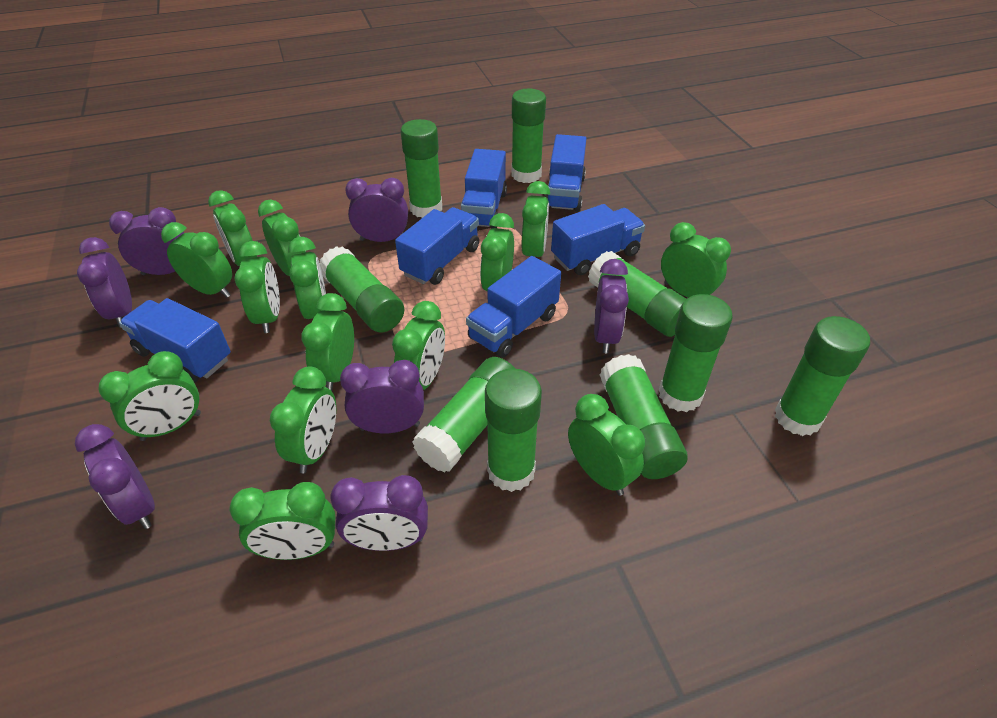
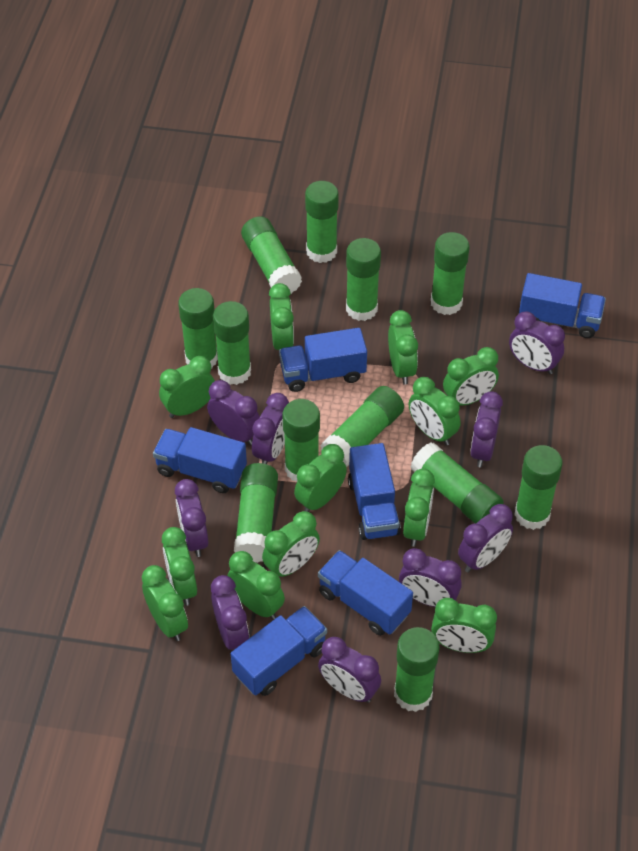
green clock: 14 -> 12
green glue stick: 9 -> 12
purple clock: 7 -> 9

